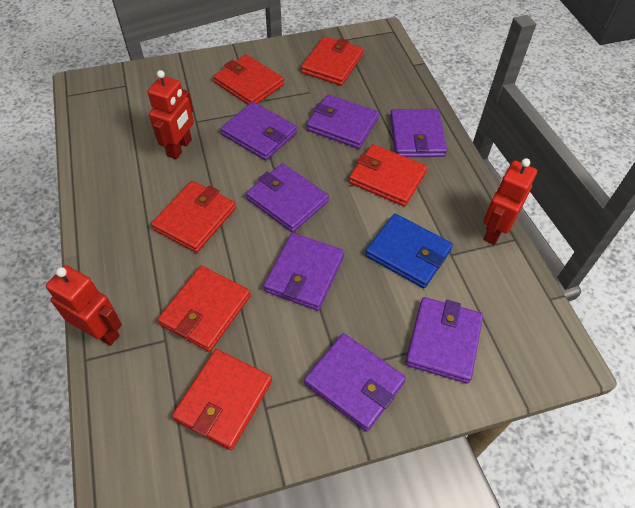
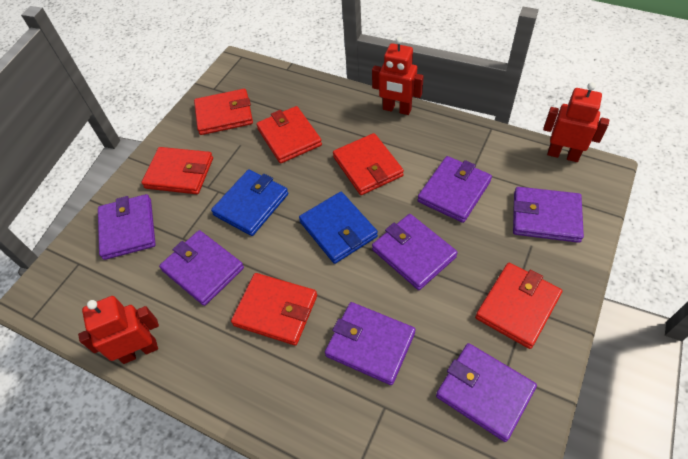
blue wallet: 1 -> 2

